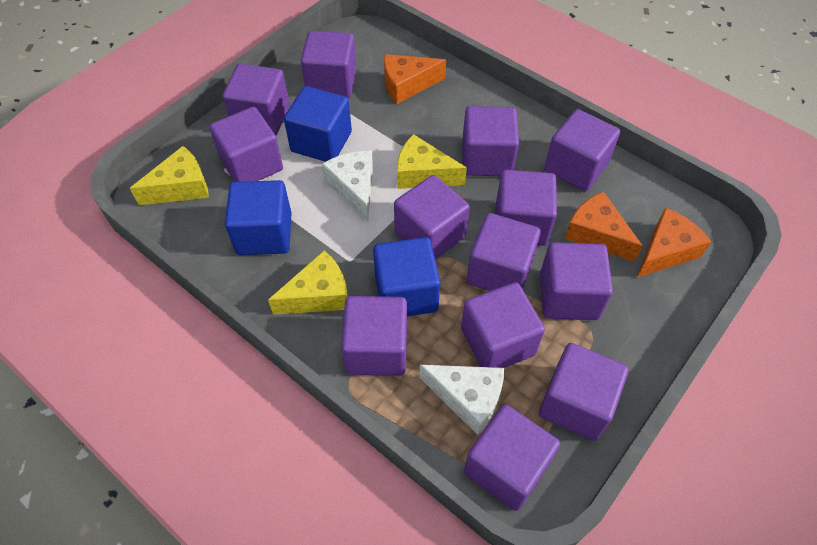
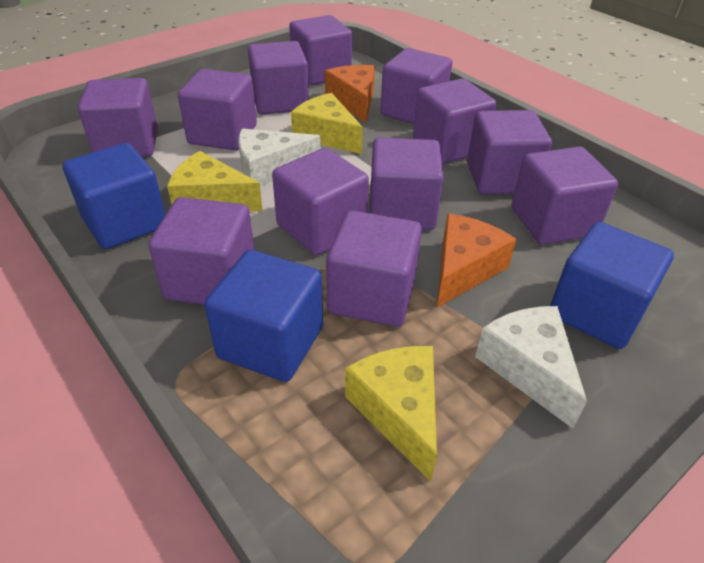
orange cheese: 3 -> 2
purple cube: 13 -> 12

